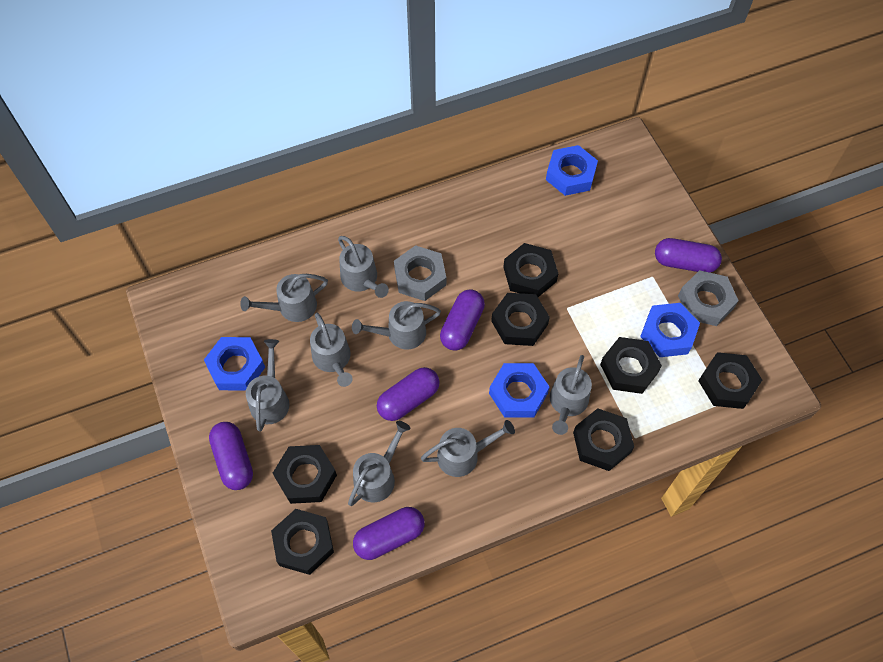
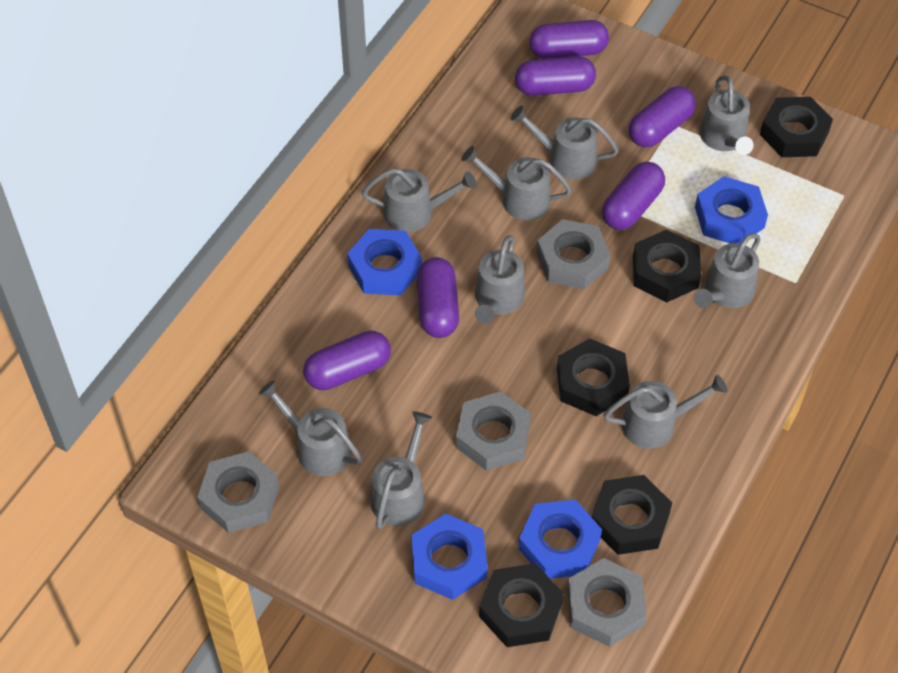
black nut: 7 -> 5
grey nut: 2 -> 4
grey watering can: 8 -> 9
purple capsule: 5 -> 6

